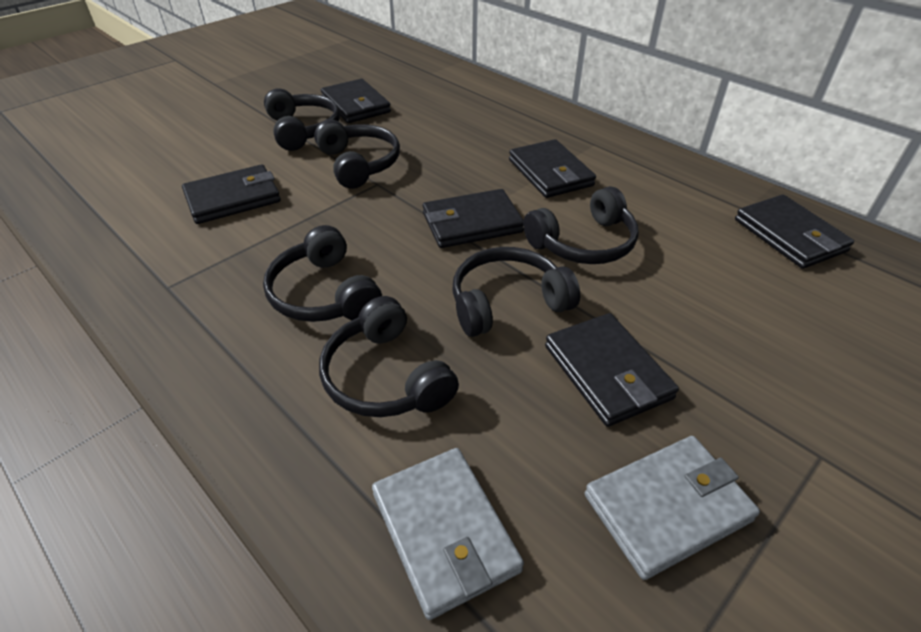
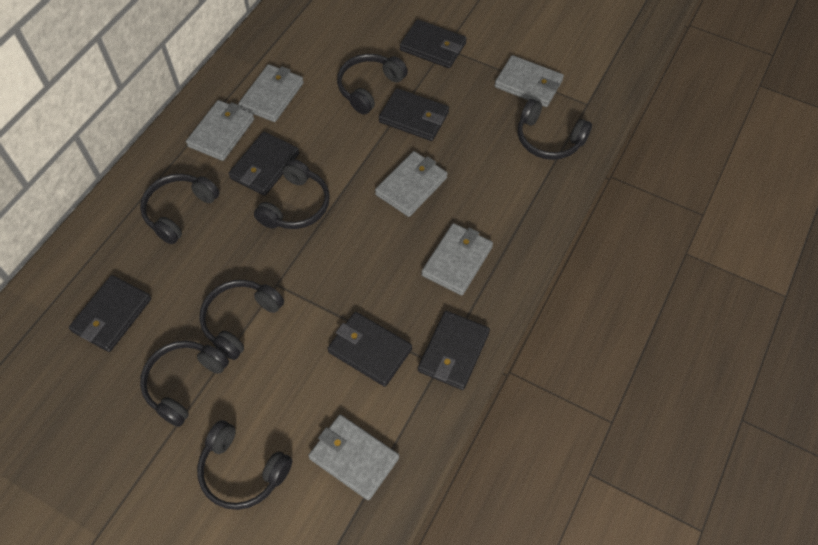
black headphones: 6 -> 7
grey wallet: 2 -> 6

